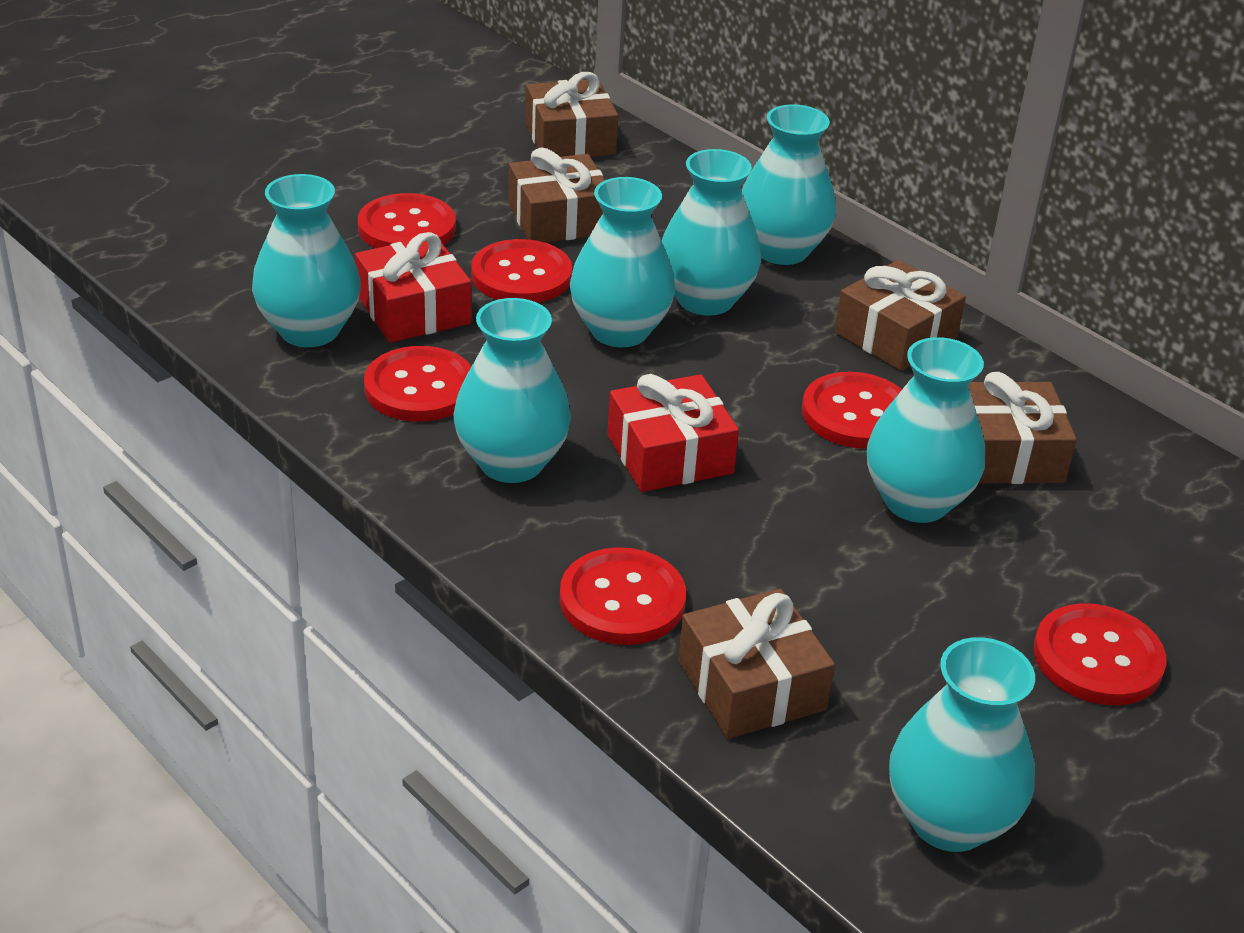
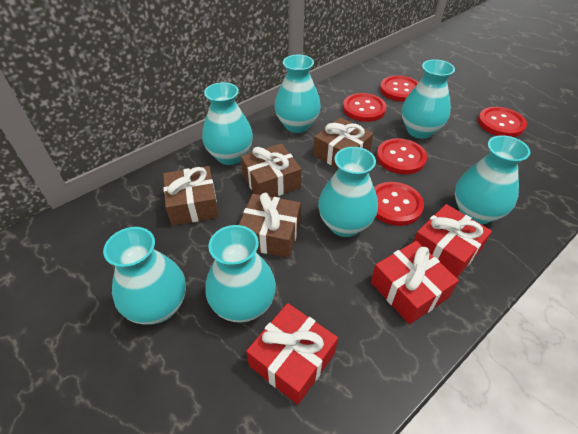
brown gift: 5 -> 4
red button: 6 -> 5
red gift: 2 -> 3

